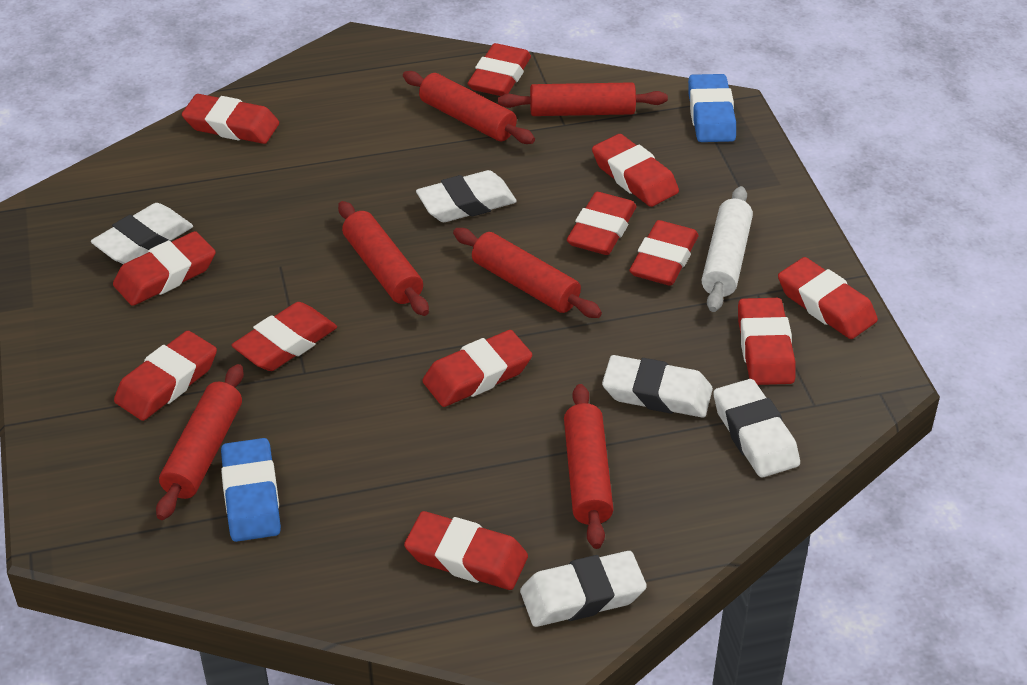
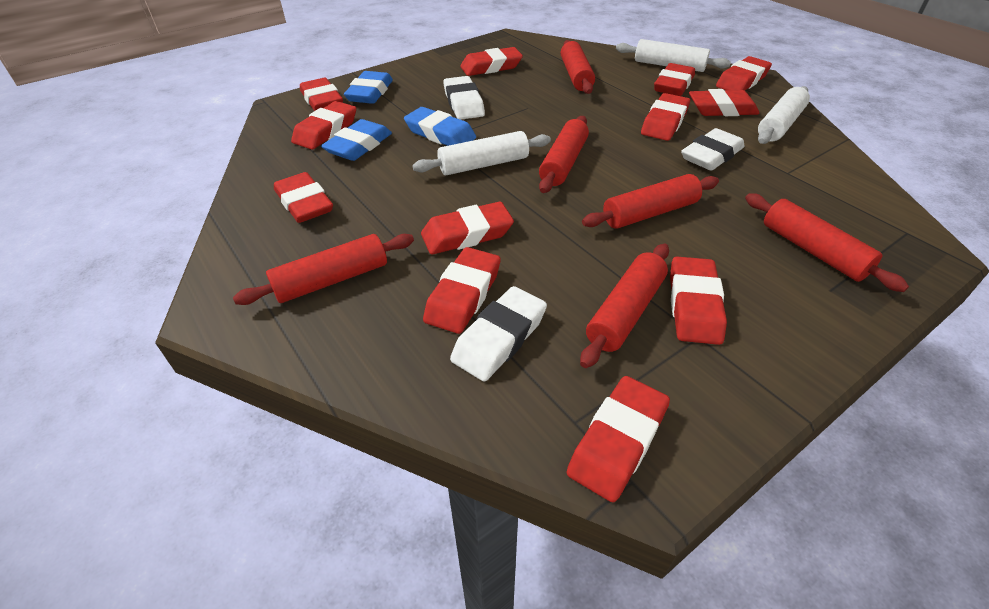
blue eraser: 2 -> 3
white eraser: 5 -> 3
white rolling pin: 1 -> 3

